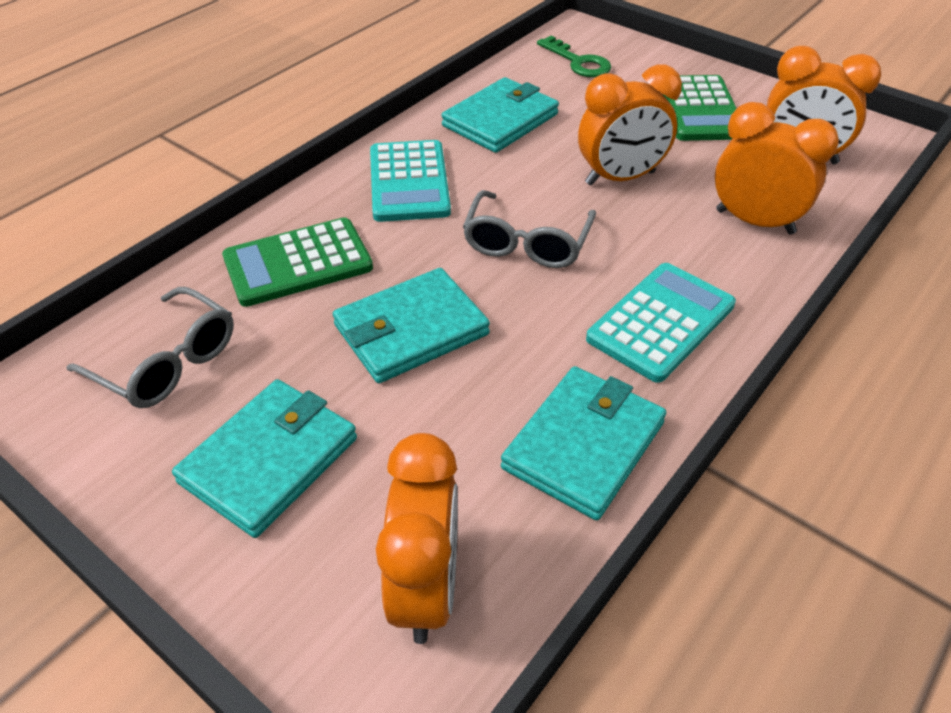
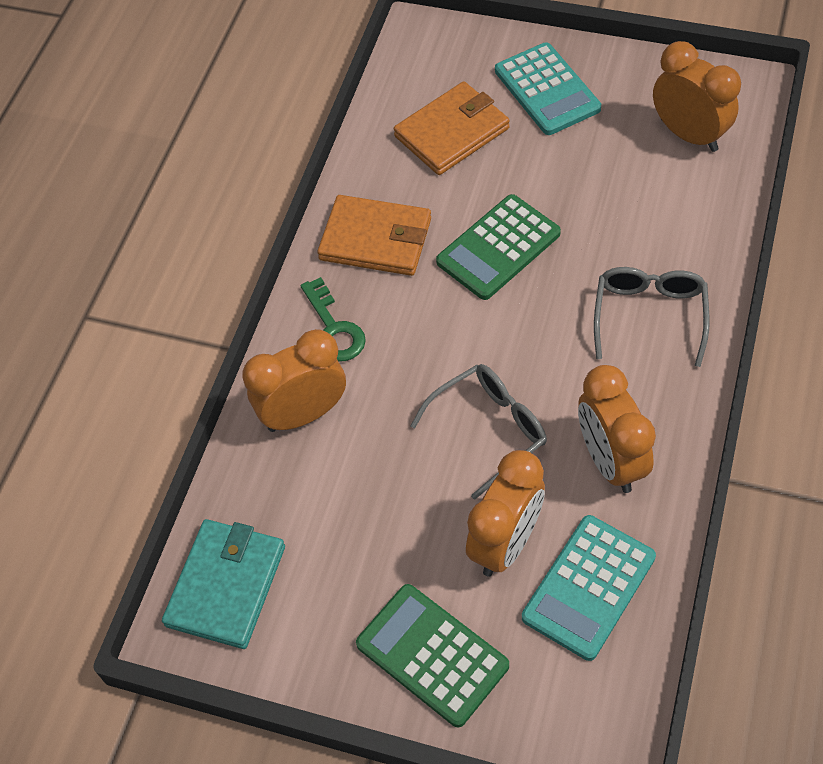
orange wallet: 0 -> 2
turquoise wallet: 4 -> 1

